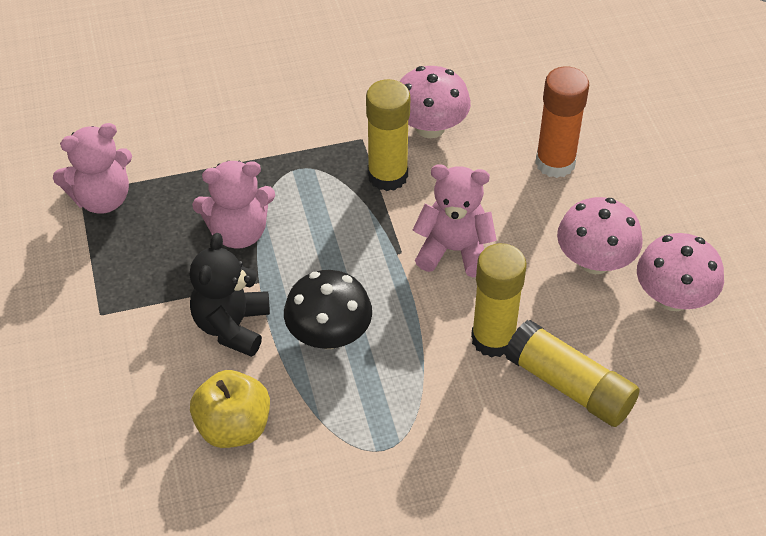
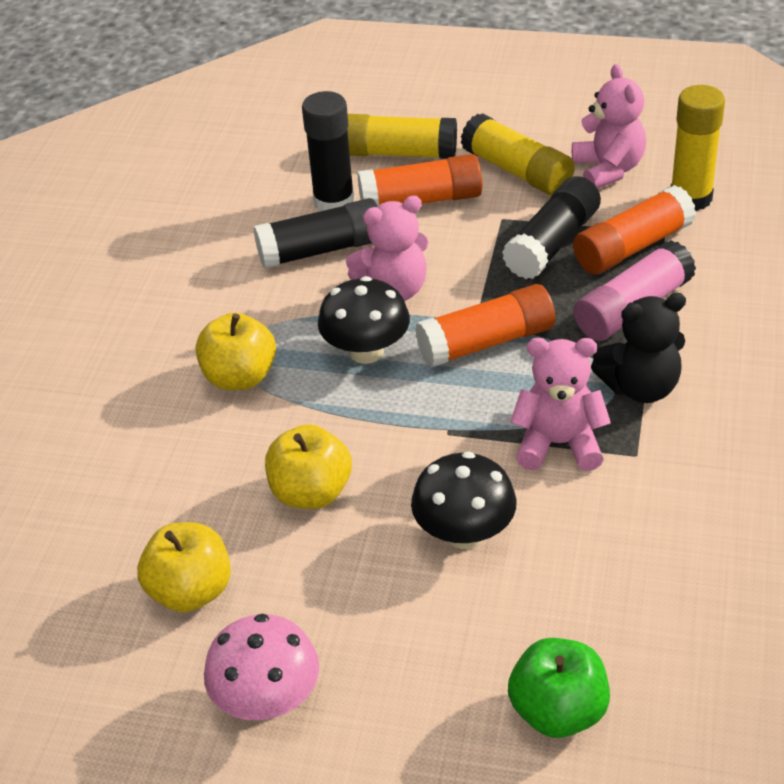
black glue stick: 0 -> 3
black mushroom: 1 -> 2
green apple: 0 -> 1
orange glue stick: 1 -> 3
pink glue stick: 0 -> 1
pink mushroom: 3 -> 1
yellow apple: 1 -> 3

